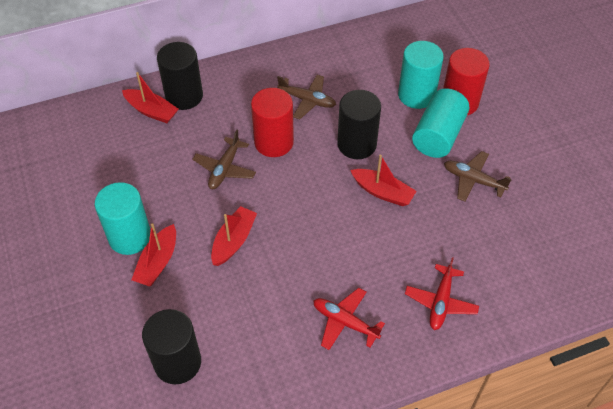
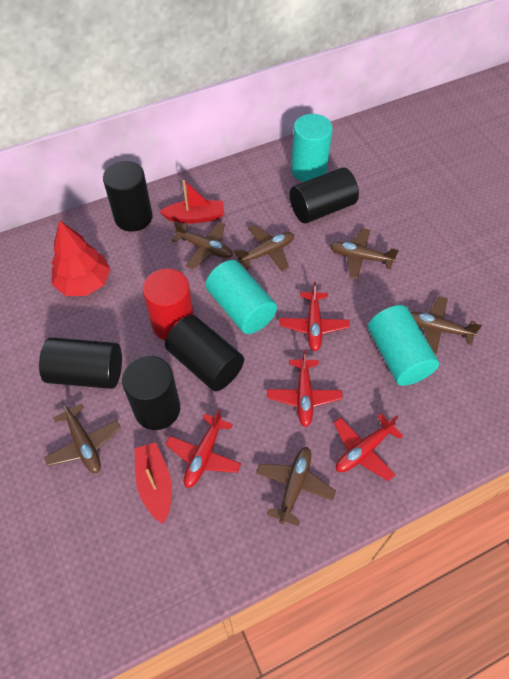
black cylinder: 3 -> 5
brown plane: 3 -> 6
red boat: 4 -> 2
red cylinder: 2 -> 1
red plane: 2 -> 4
red tree: 0 -> 1

